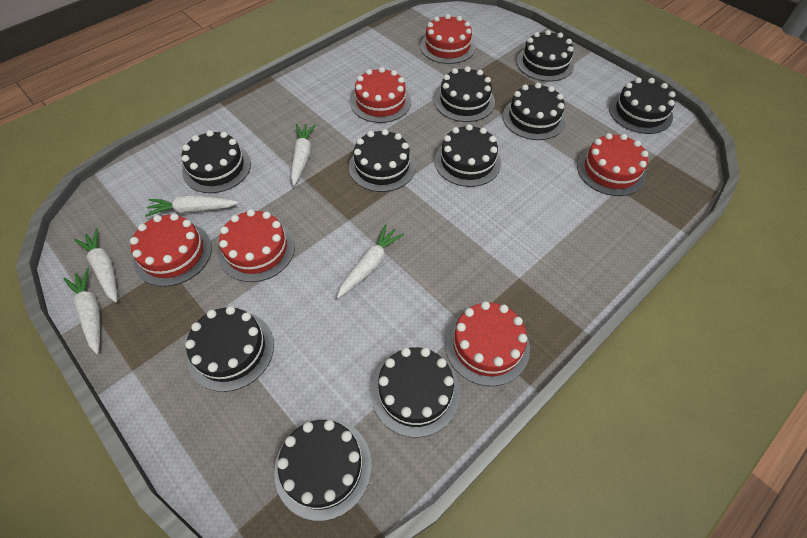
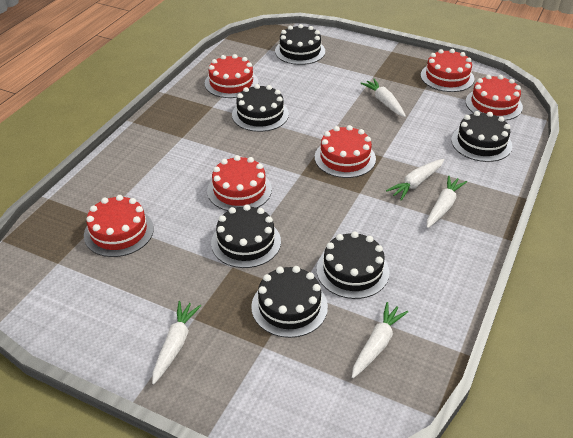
black cake: 10 -> 6

